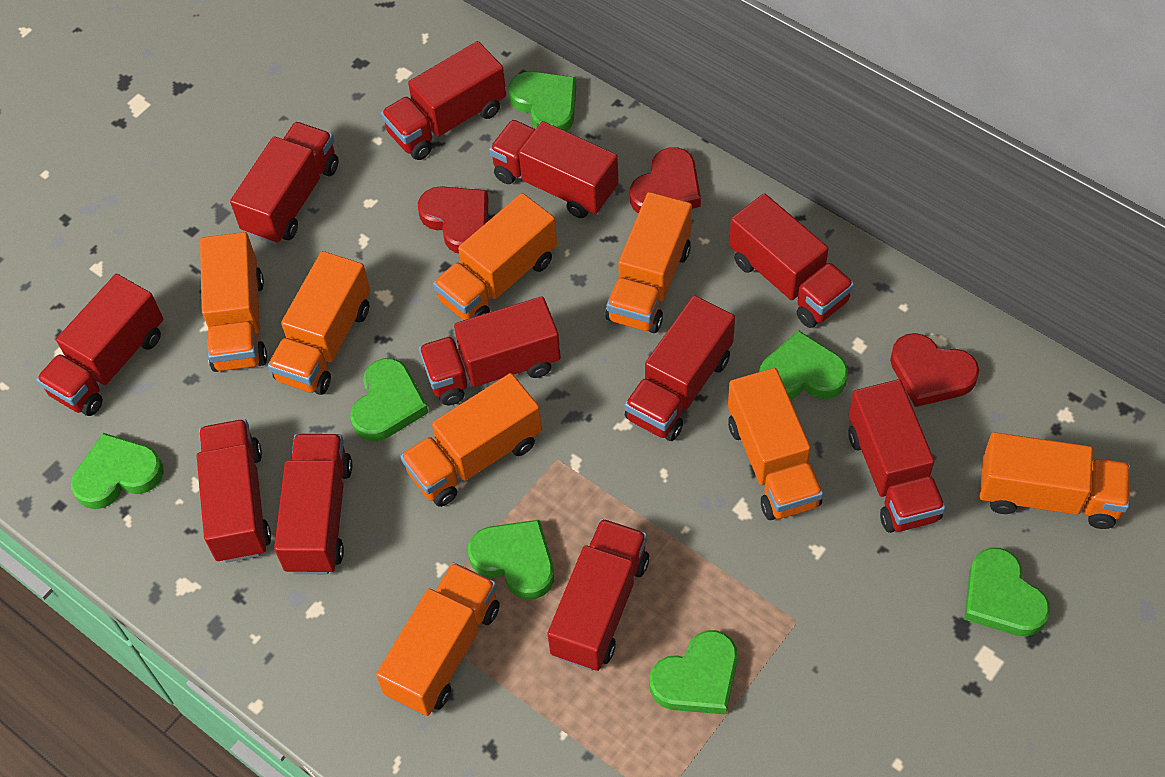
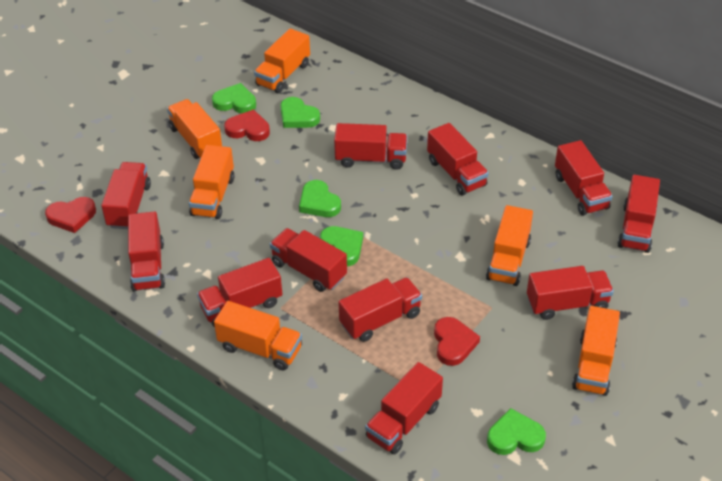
green heart: 7 -> 5
orange truck: 8 -> 6

